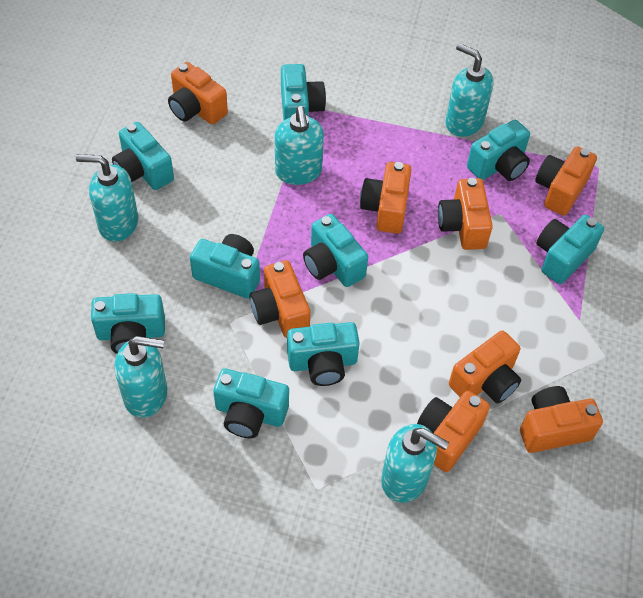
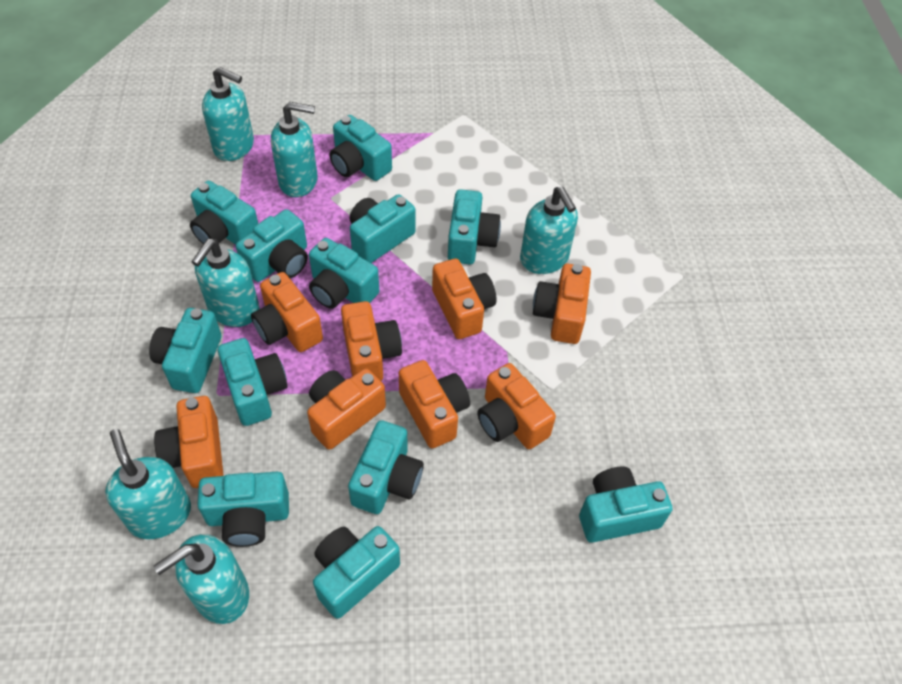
turquoise camera: 9 -> 12
turquoise soap dispenser: 5 -> 6

